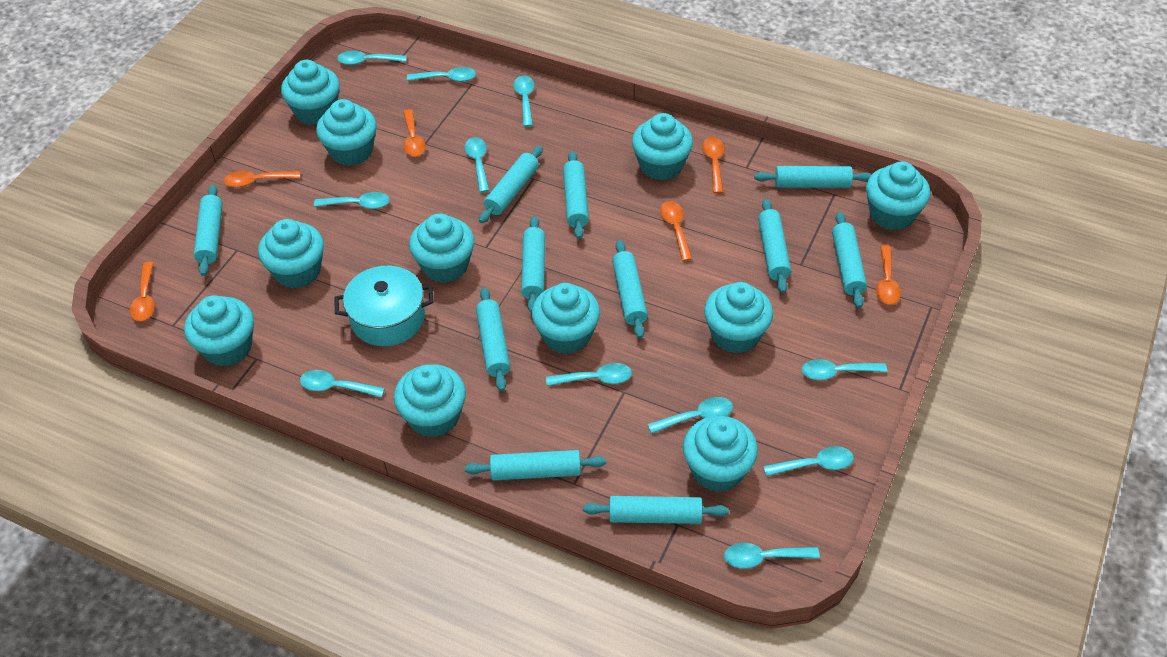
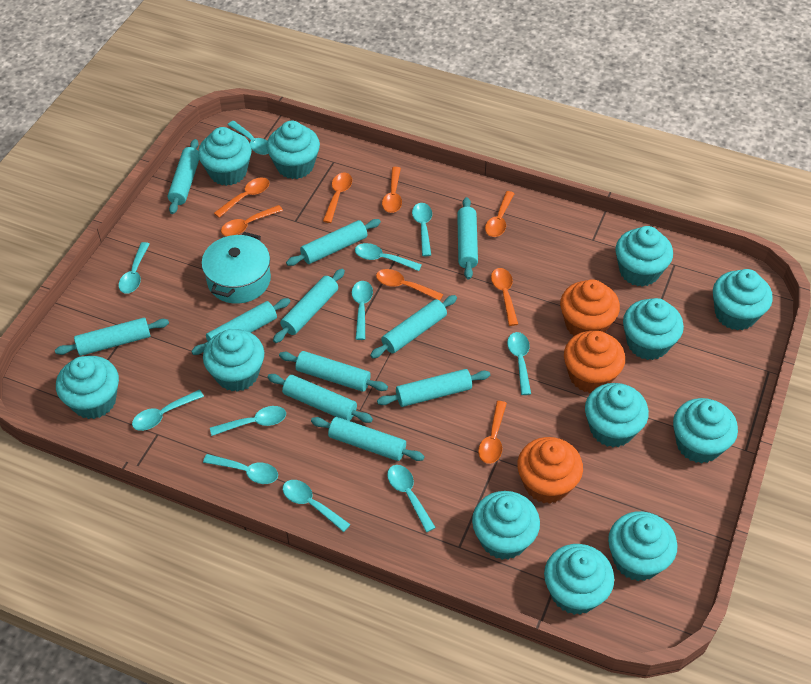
orange cupcake: 0 -> 3
orange spoon: 6 -> 8
turquoise cupcake: 11 -> 12

